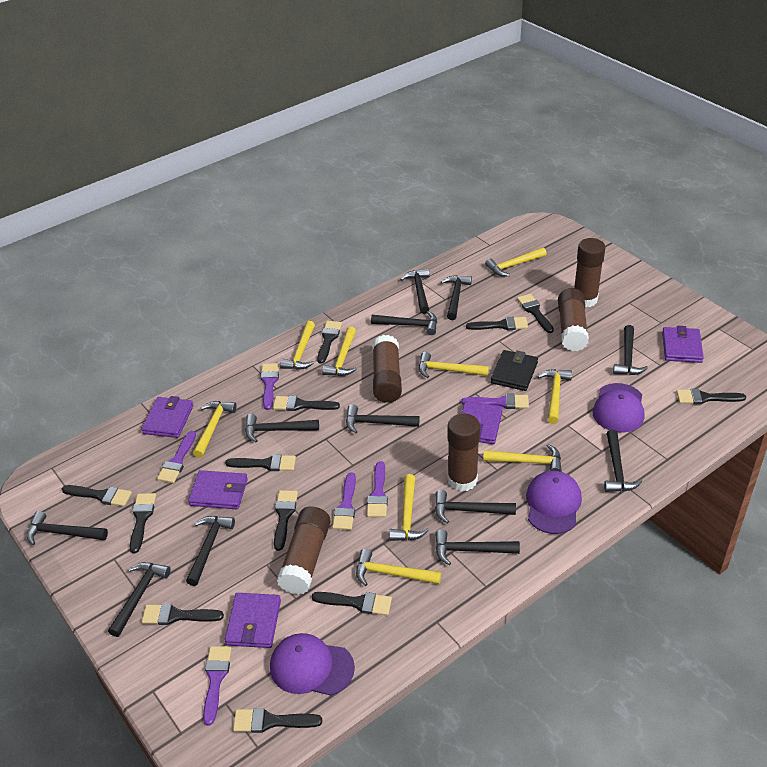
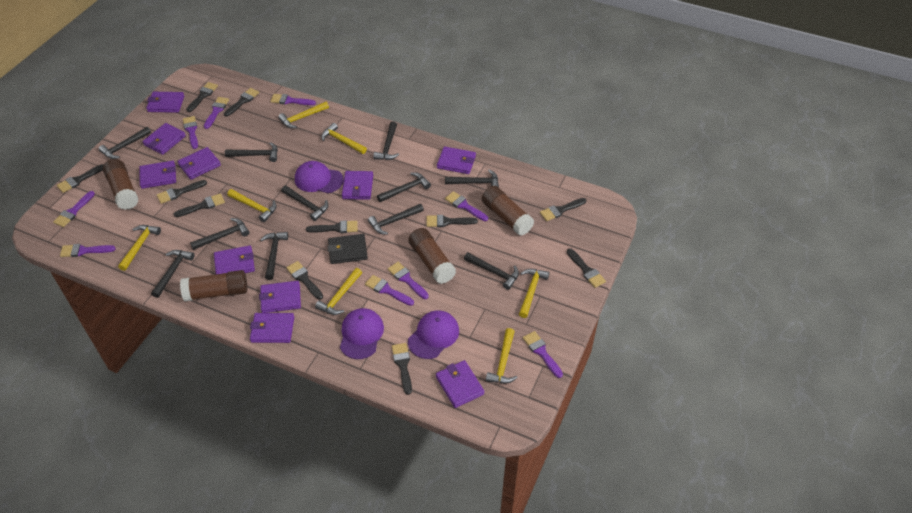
black brush: 12 -> 11
black hammer: 12 -> 11
brown glue stick: 5 -> 4
purple brush: 6 -> 9
purple wallet: 5 -> 10
yellow hammer: 9 -> 7

